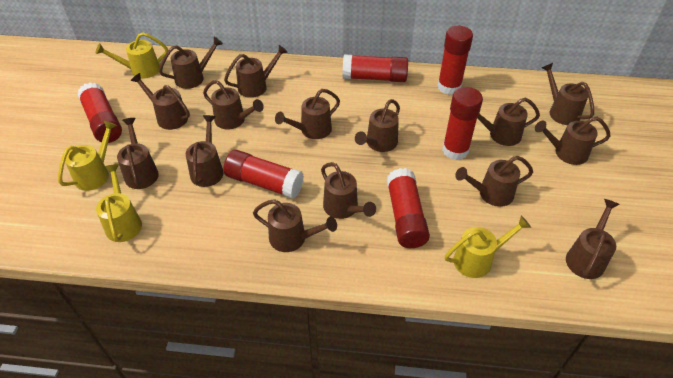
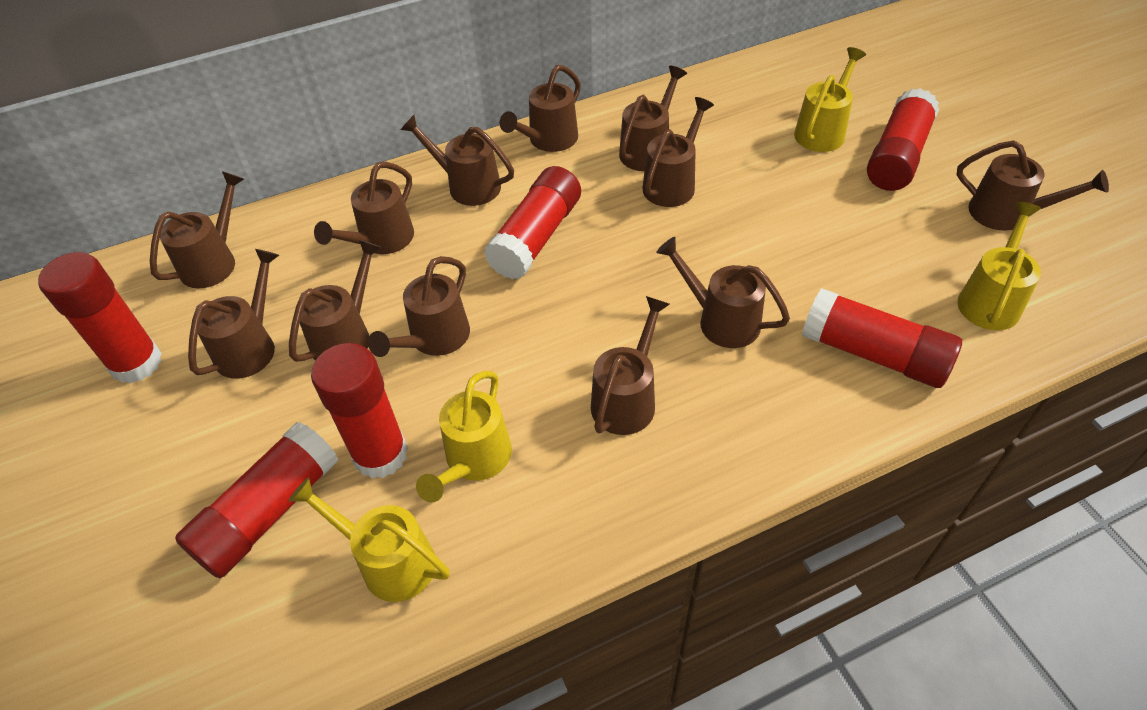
brown watering can: 15 -> 12

